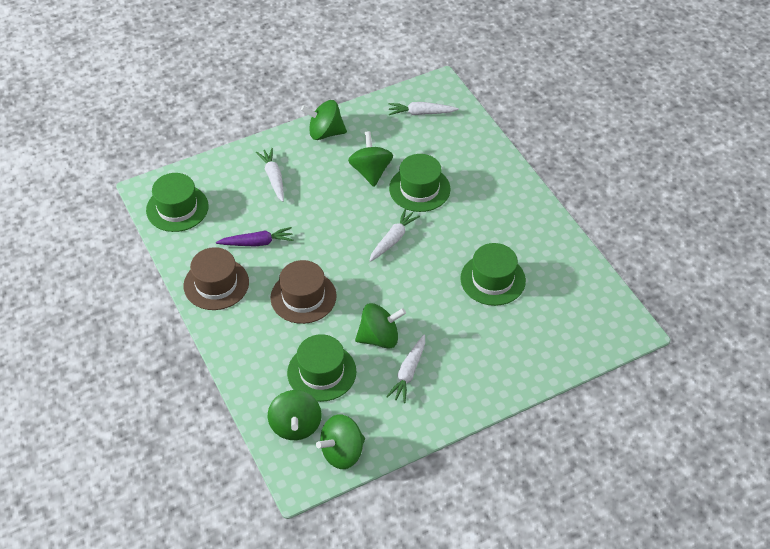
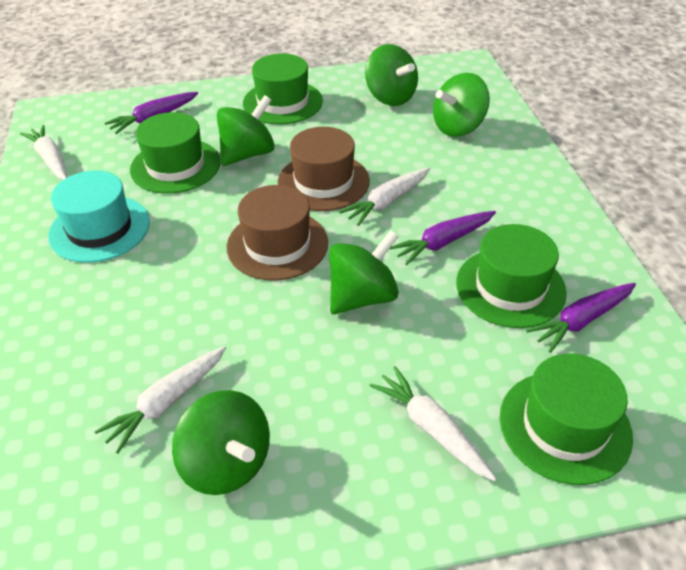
purple carrot: 1 -> 3
turquoise hat: 0 -> 1

